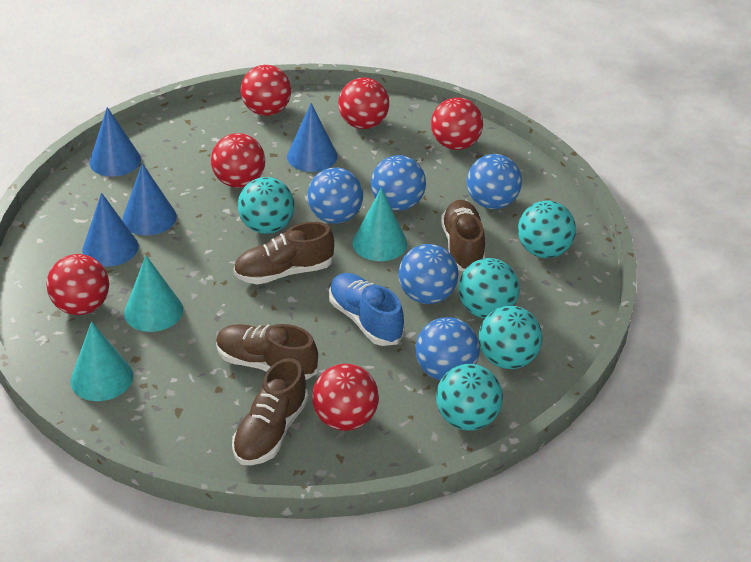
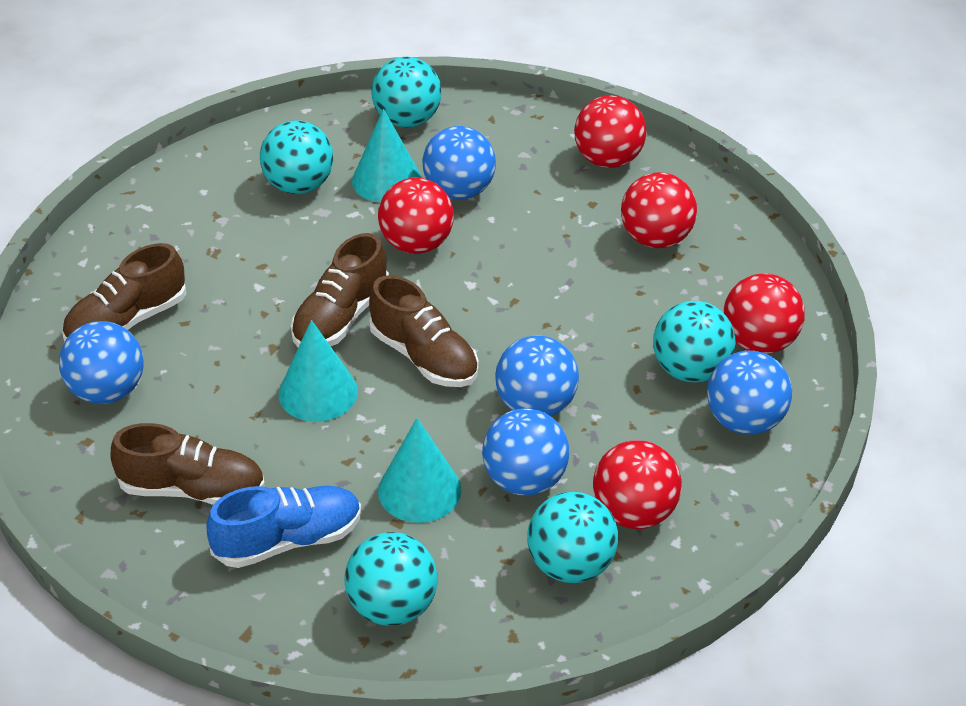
blue cone: 4 -> 0
red ball: 6 -> 5

